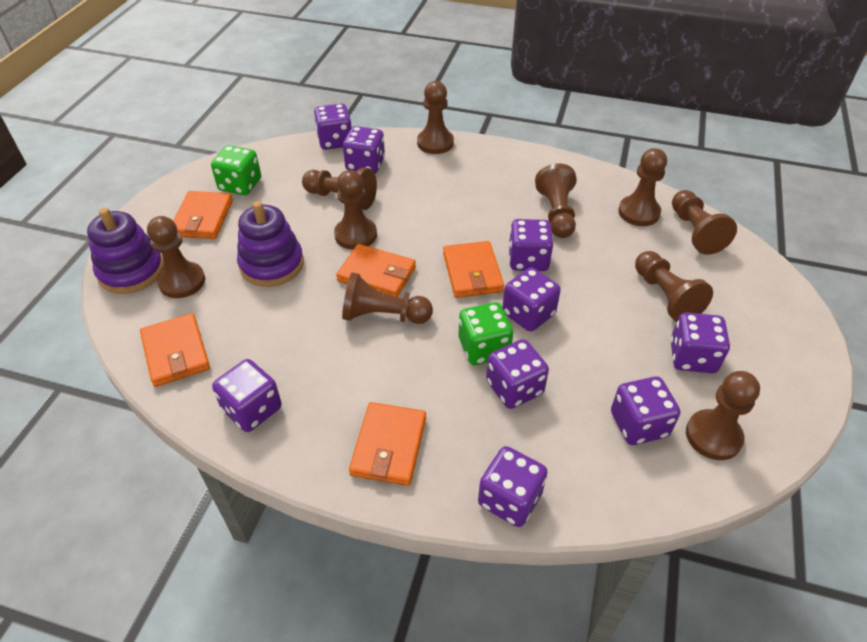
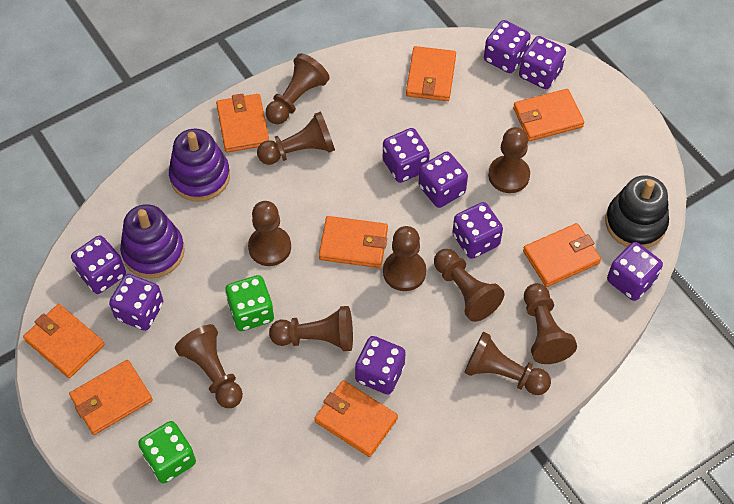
black stacking toy: 0 -> 1
orange wallet: 5 -> 8

